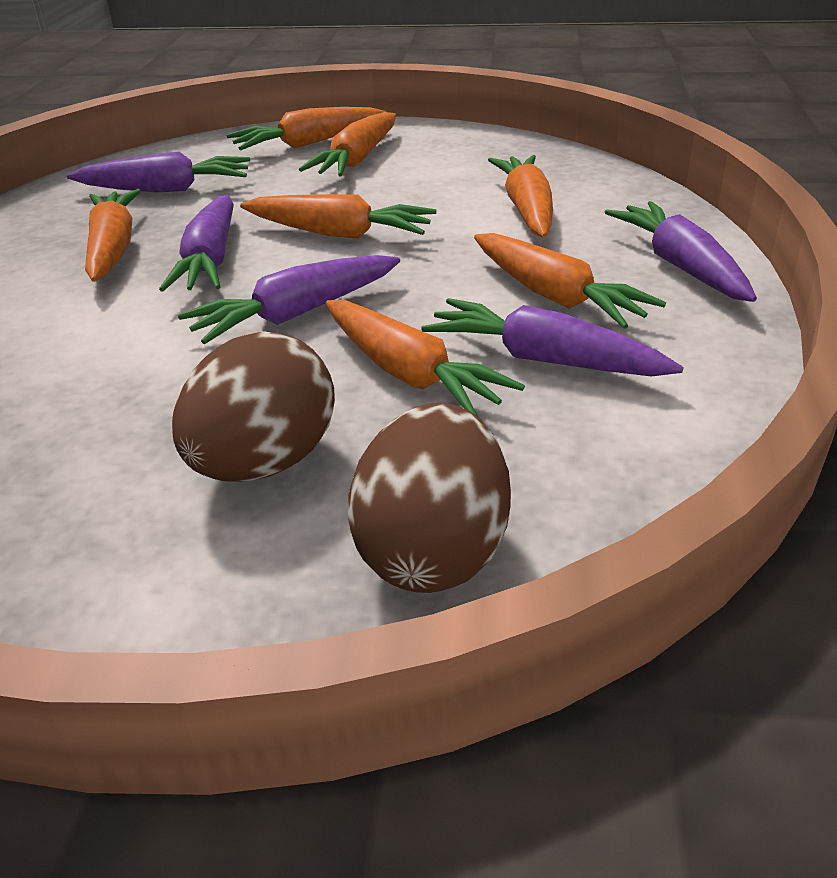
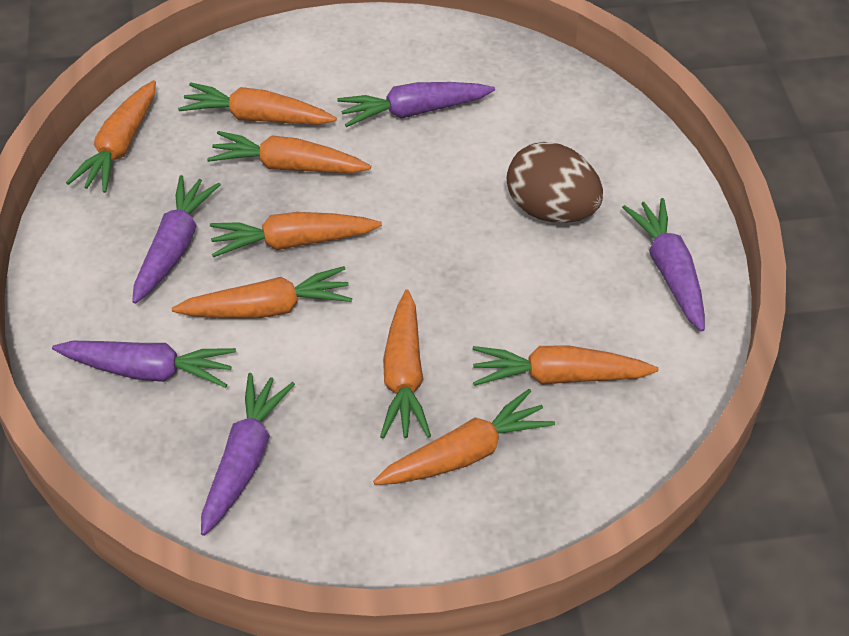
brown egg: 2 -> 1
orange carrot: 7 -> 8

